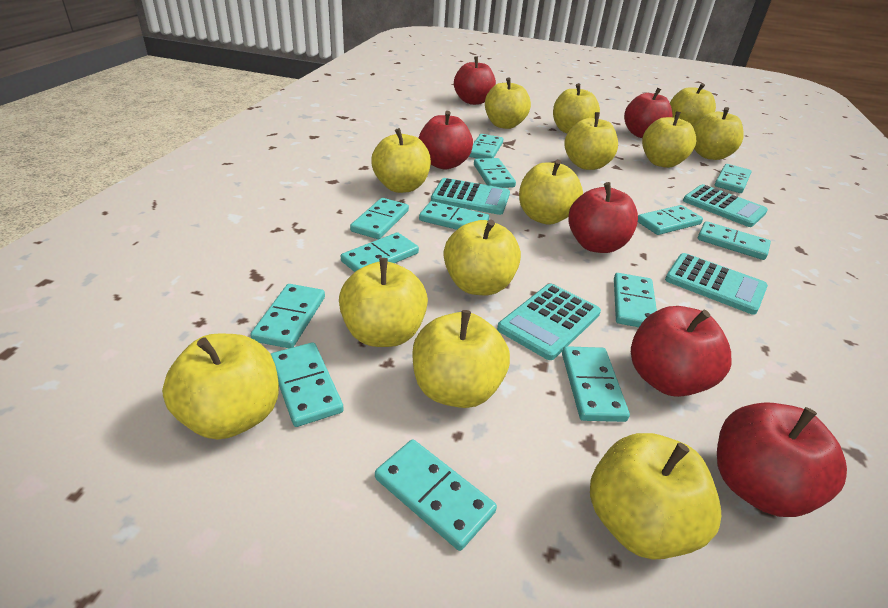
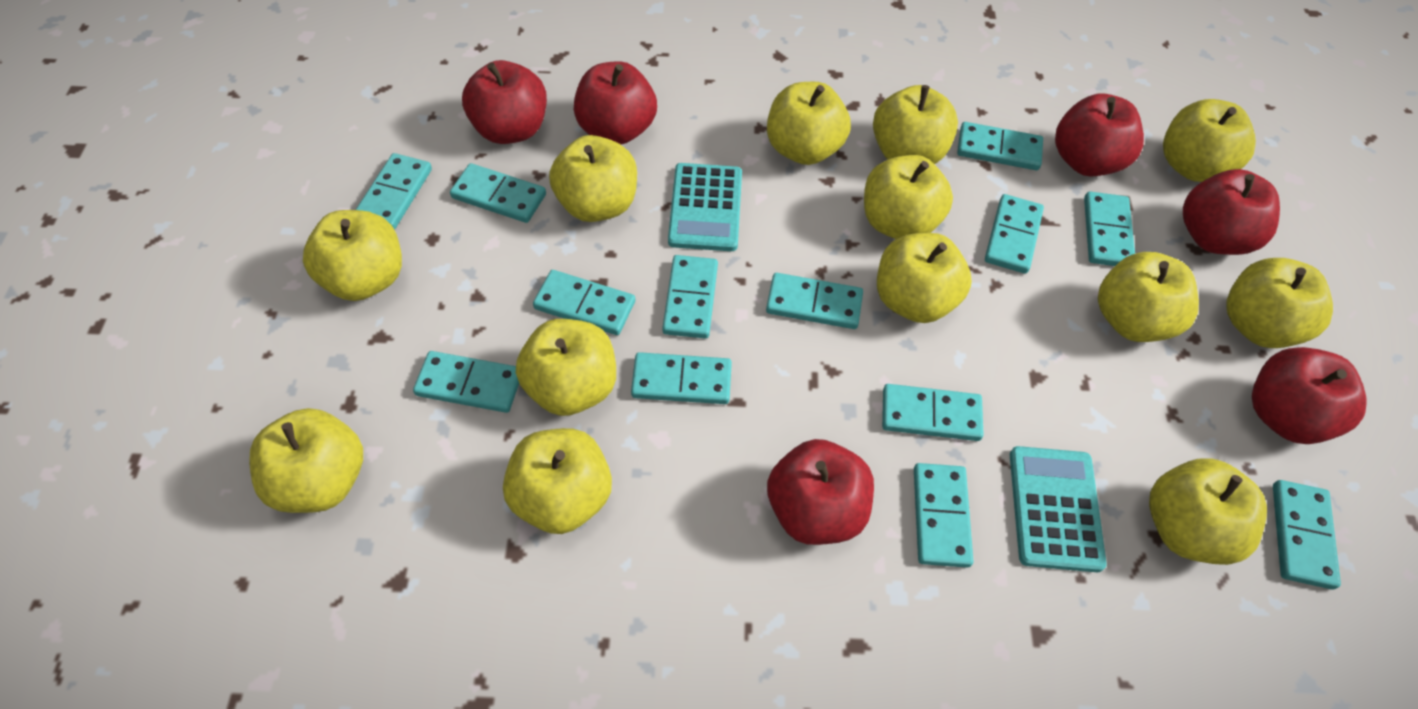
turquoise calculator: 4 -> 2

